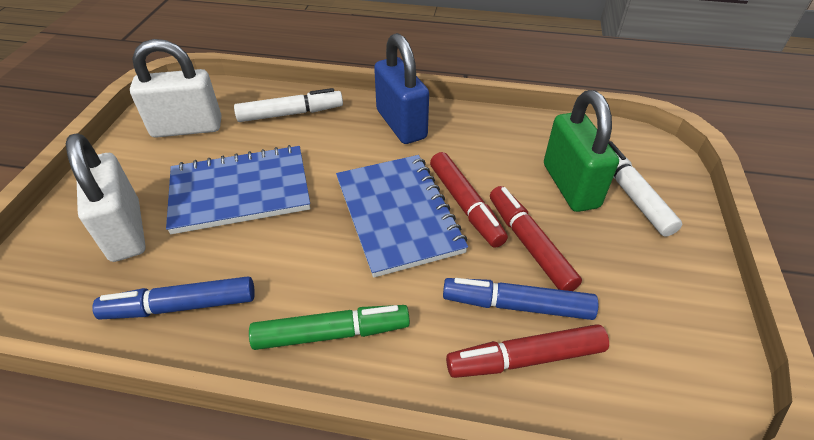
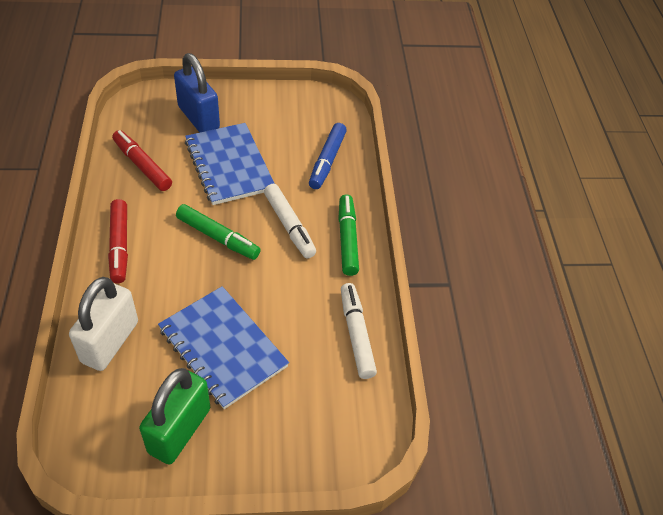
blue marker: 2 -> 1
green marker: 1 -> 2
red marker: 3 -> 2
white padlock: 2 -> 1

